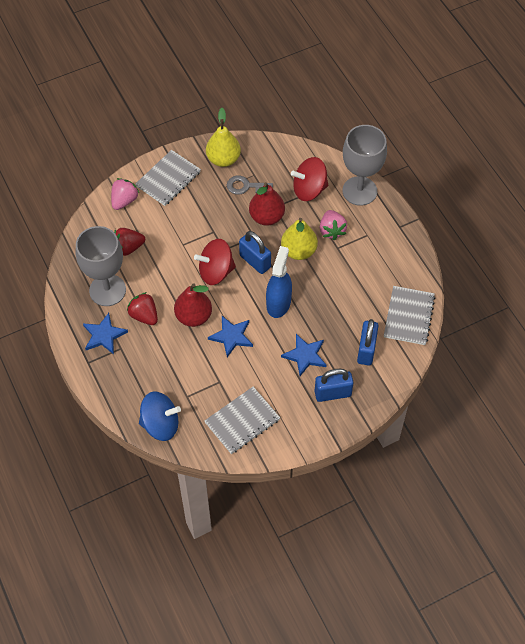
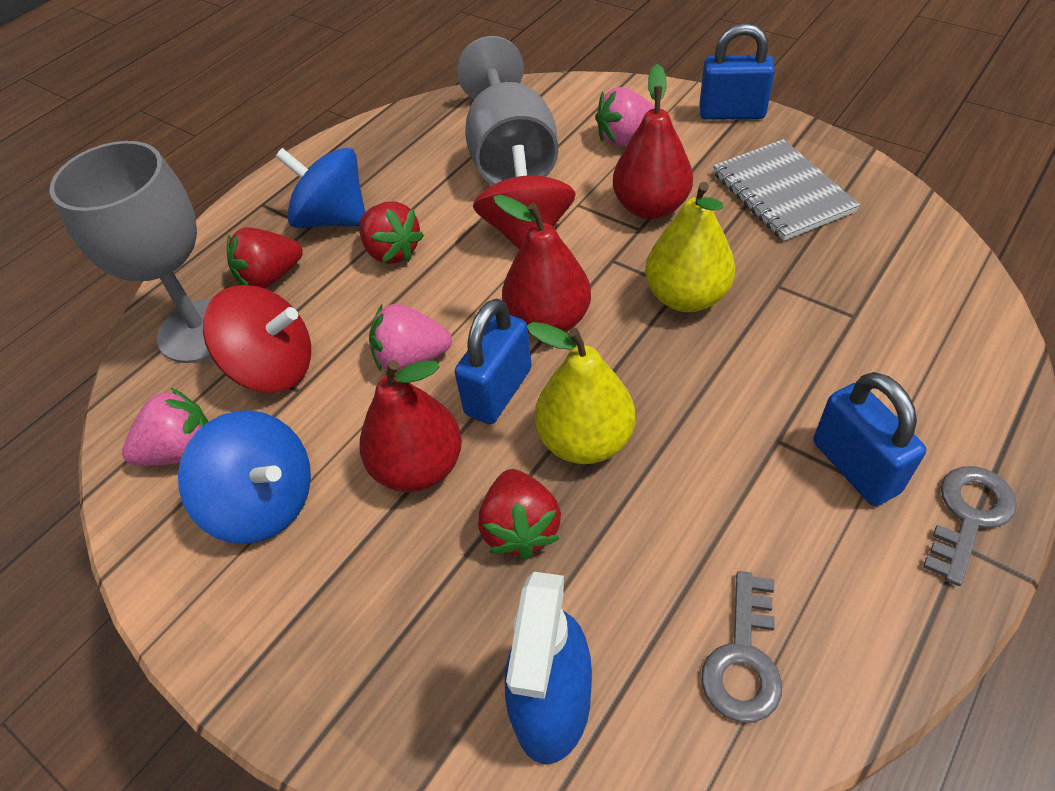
blue spinning top: 1 -> 2
blue star: 3 -> 0
grey key: 1 -> 2
grey notebook: 3 -> 1
pink strawberry: 2 -> 3
red pear: 2 -> 3
red strawberry: 2 -> 3

